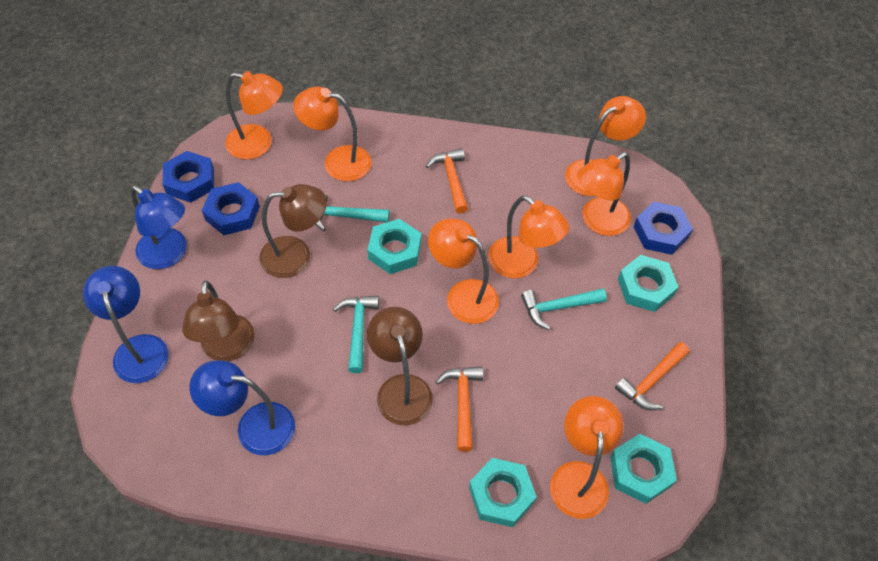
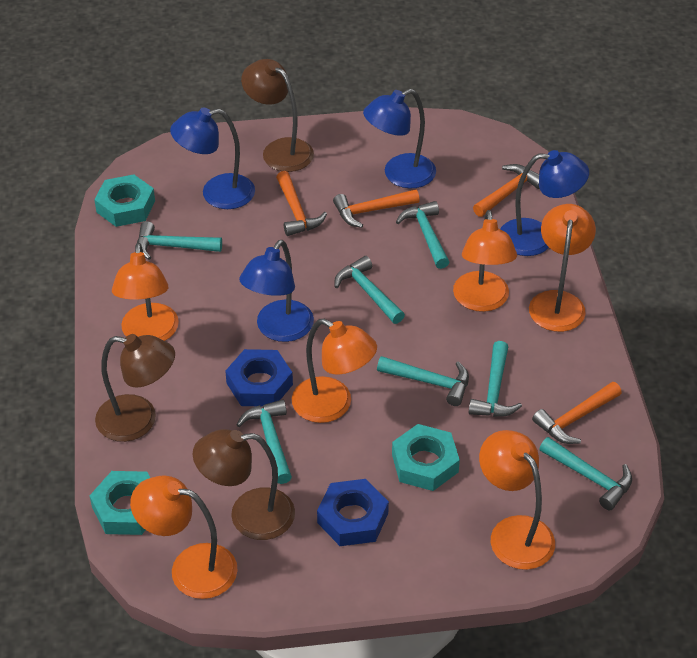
blue lamp: 3 -> 4
blue nut: 3 -> 2
orange hammer: 3 -> 4
orange lamp: 7 -> 6
turquoise hammer: 3 -> 7
turquoise nut: 4 -> 3

